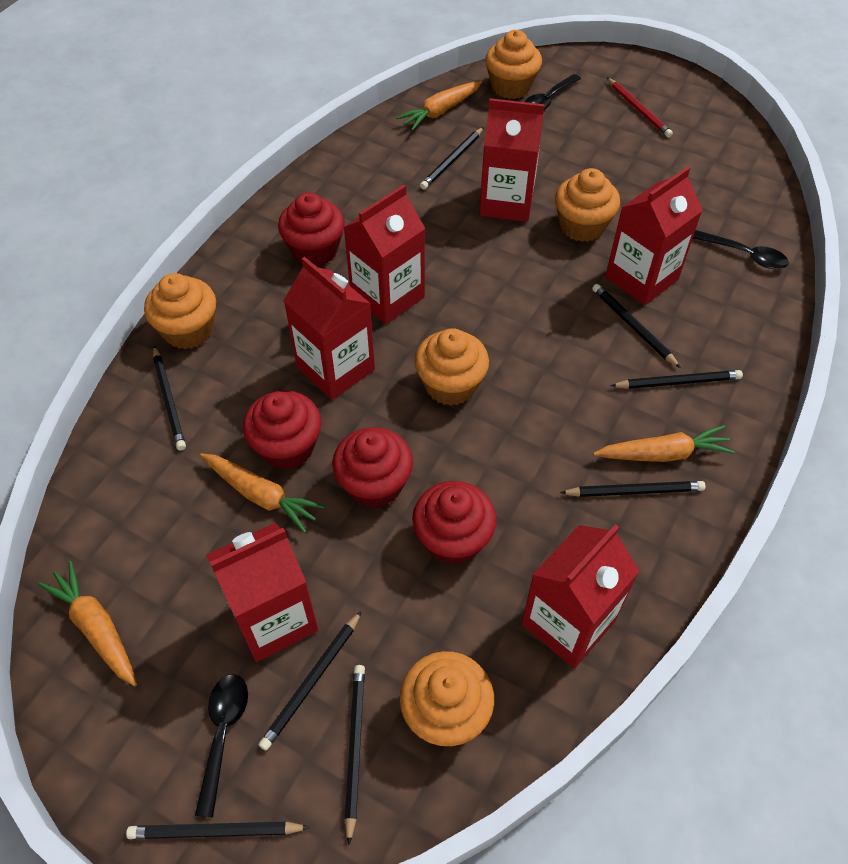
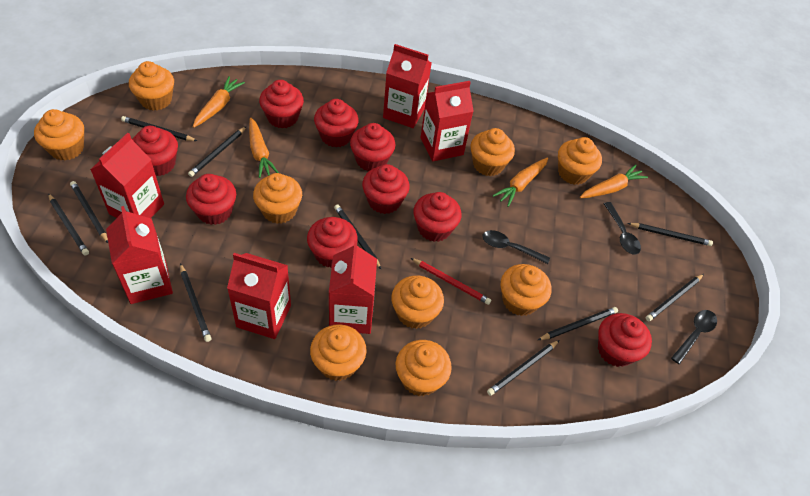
black pencil: 8 -> 10
orange cupcake: 5 -> 9
red cupcake: 4 -> 9

